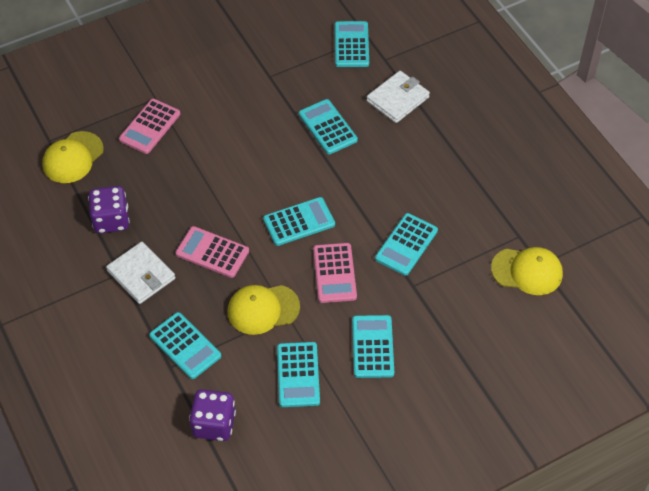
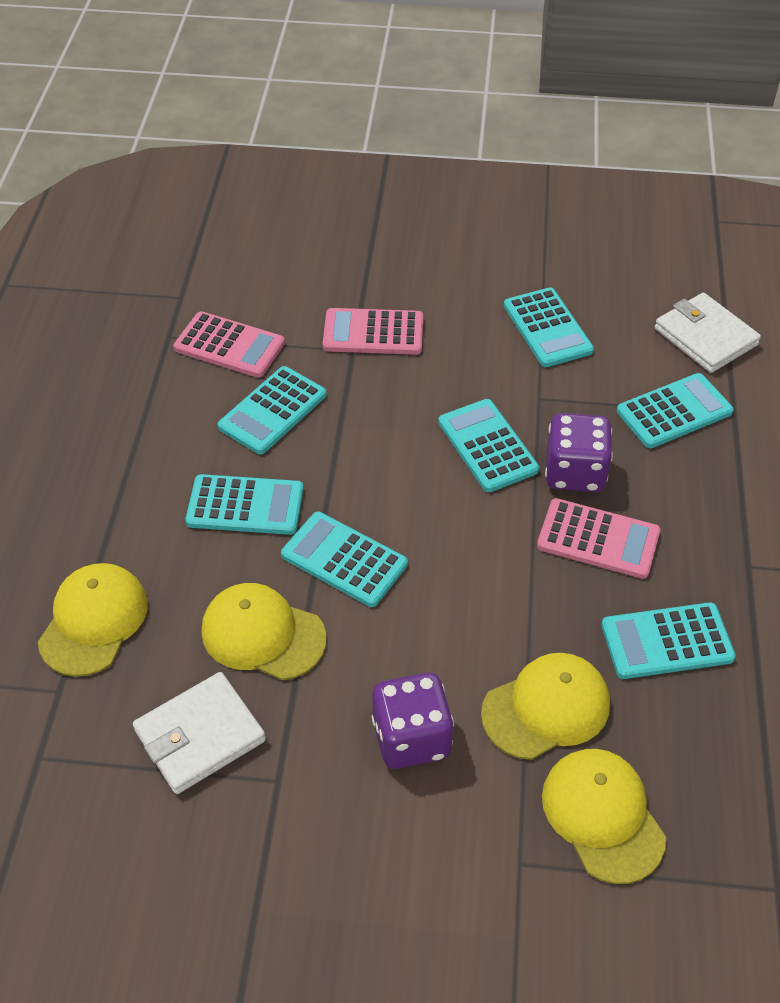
yellow cap: 3 -> 4

